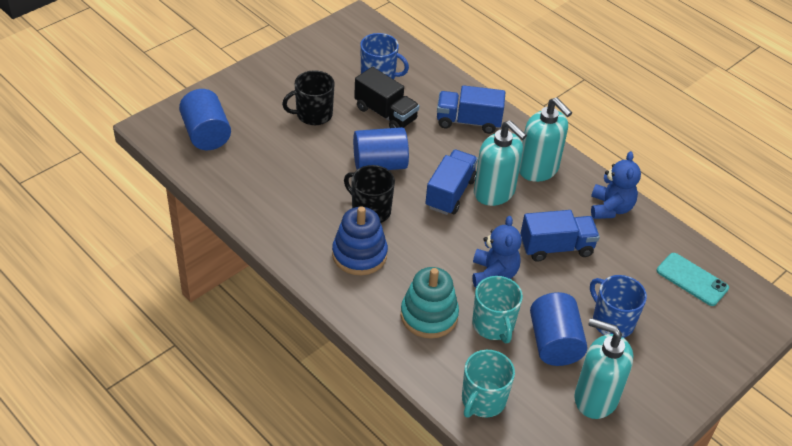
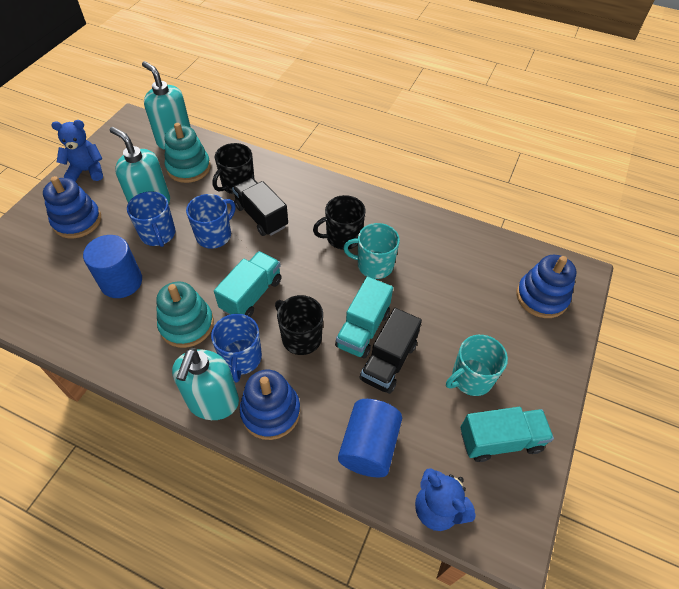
black mug: 2 -> 3
black truck: 1 -> 2
blue cylinder: 3 -> 2
blue mug: 2 -> 3
blue stacking toy: 1 -> 3
blue truck: 3 -> 0
turquoise phone: 1 -> 0
turquoise stacking toy: 1 -> 2
turquoise truck: 0 -> 3

